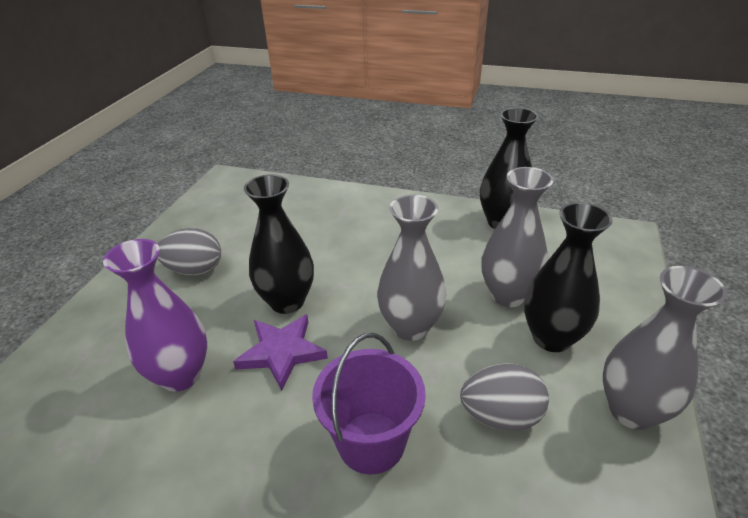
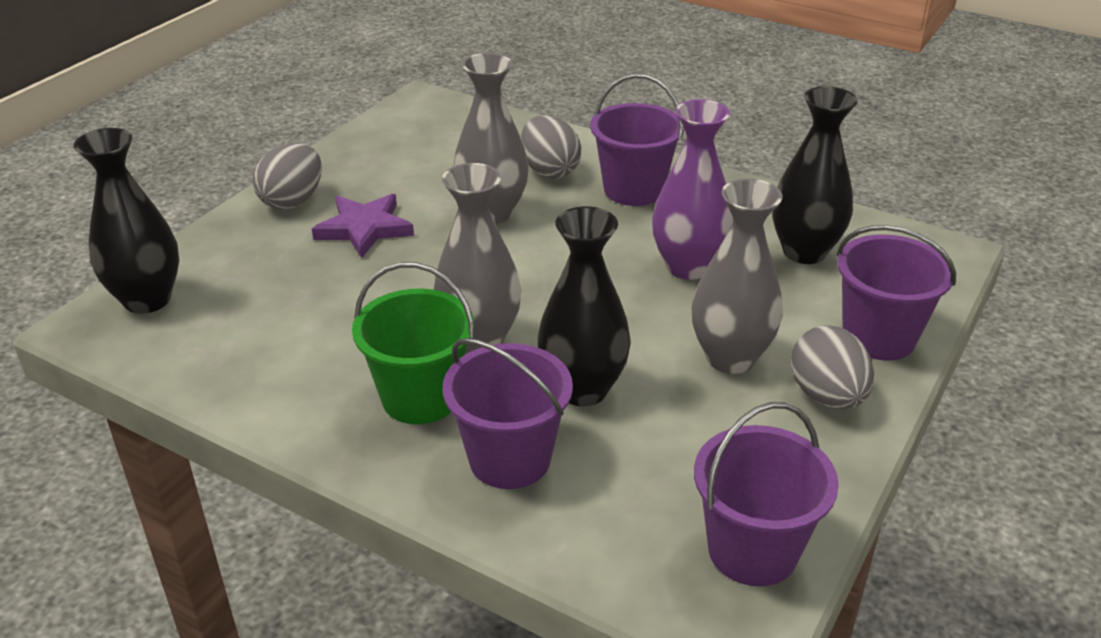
green bucket: 0 -> 1
grey egg: 2 -> 3
purple bucket: 1 -> 4

